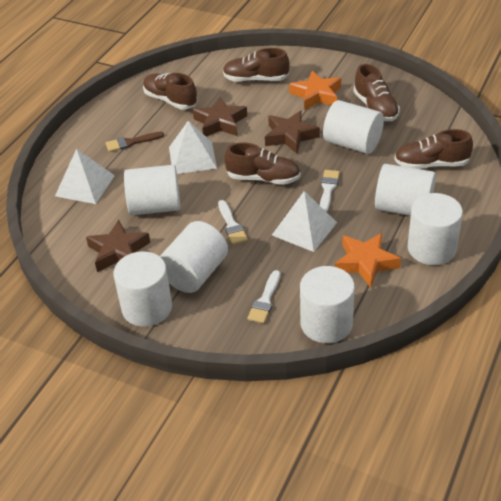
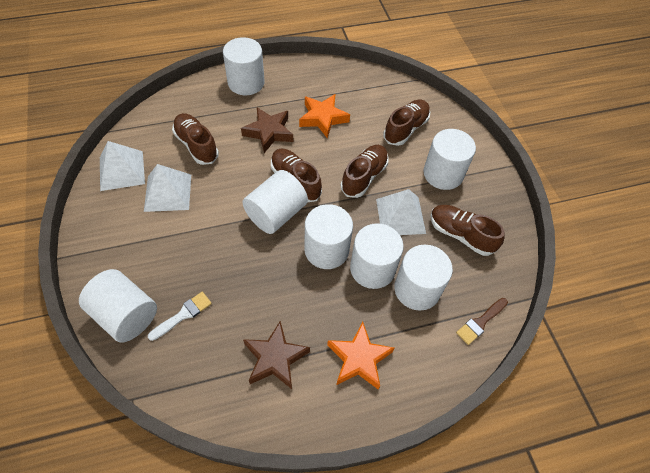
brown star: 3 -> 2
white brush: 3 -> 1

